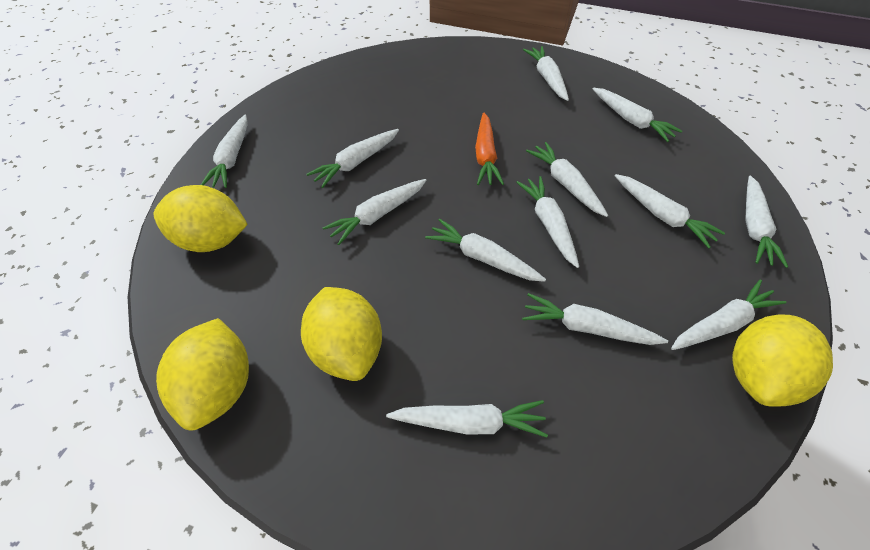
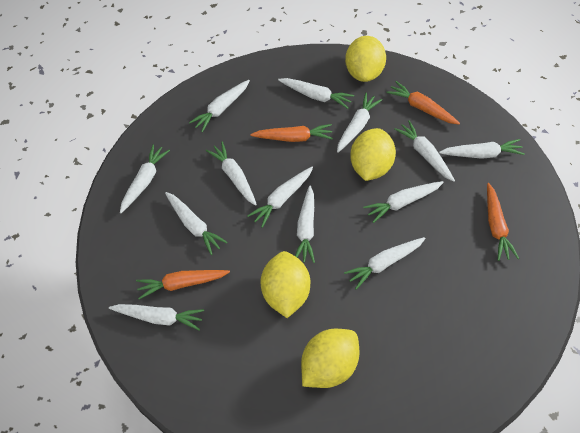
orange carrot: 1 -> 4

